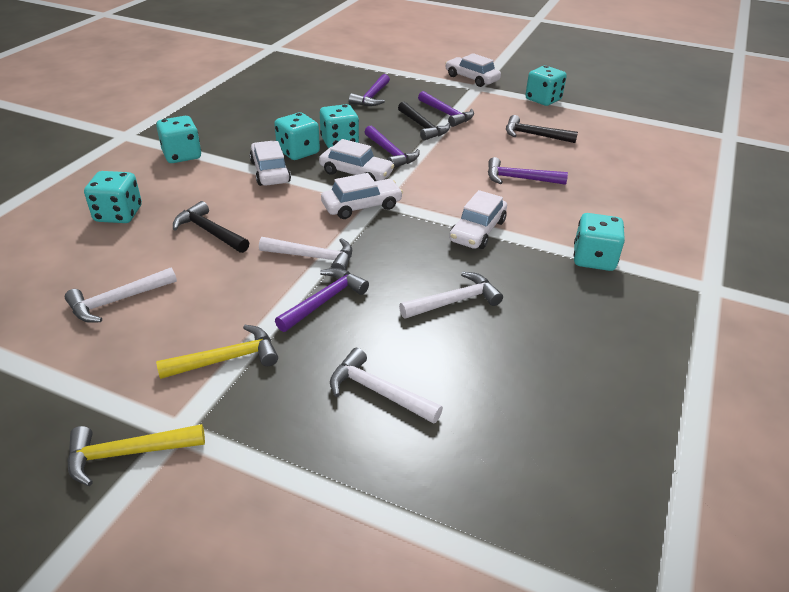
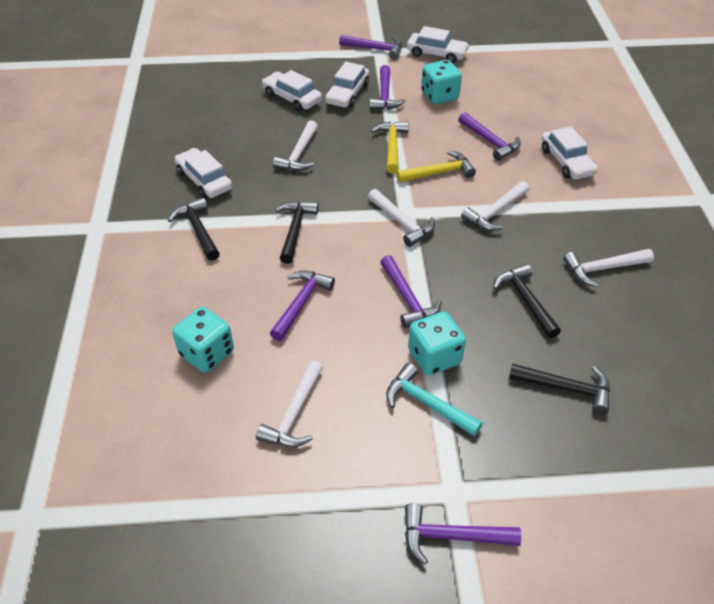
black hammer: 3 -> 4
purple hammer: 5 -> 6
turquoise dice: 6 -> 3
turquoise hammer: 0 -> 1
white hammer: 4 -> 5

